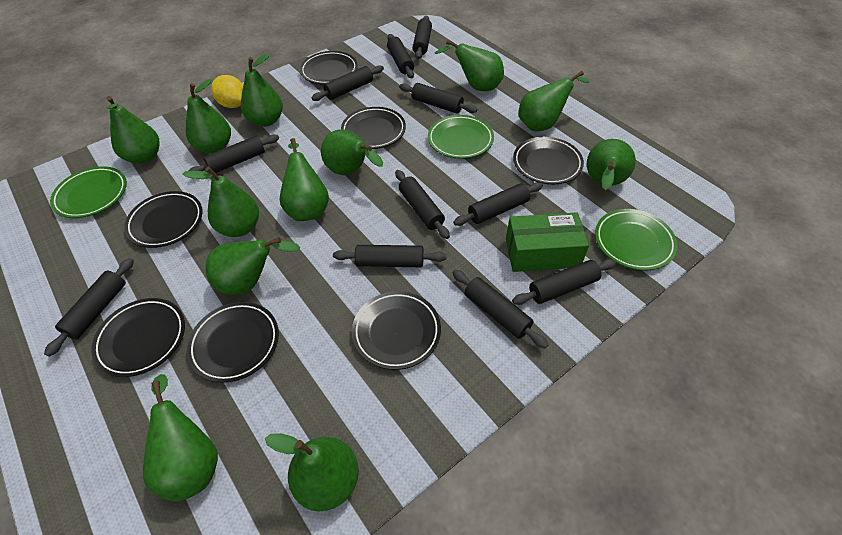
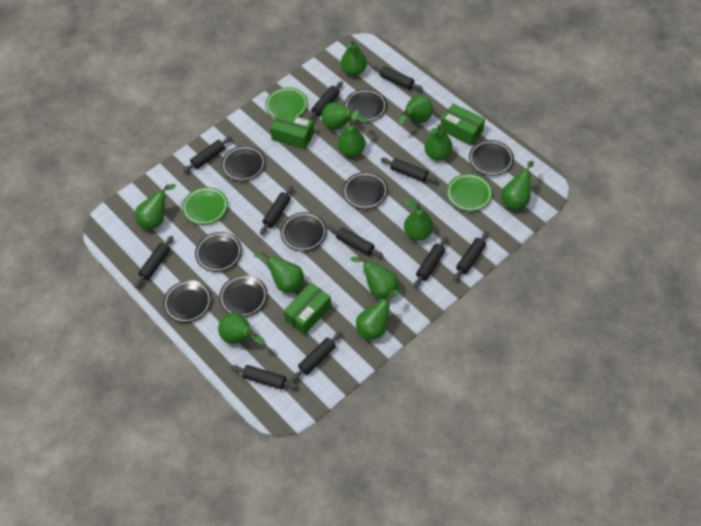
black plate: 7 -> 8
green box: 1 -> 3
yellow lemon: 1 -> 0

